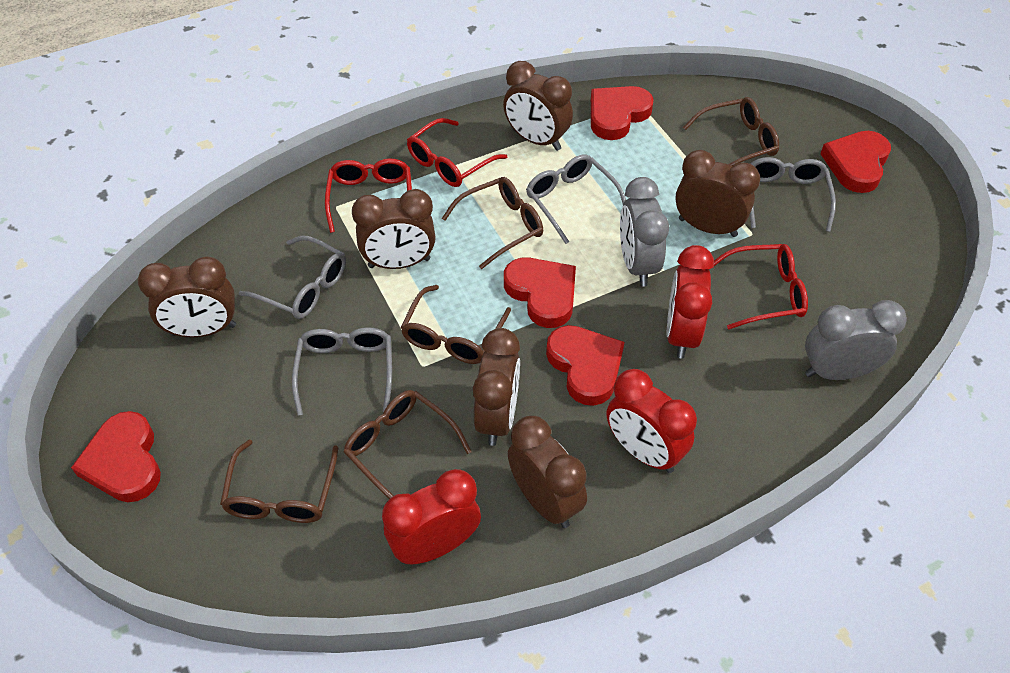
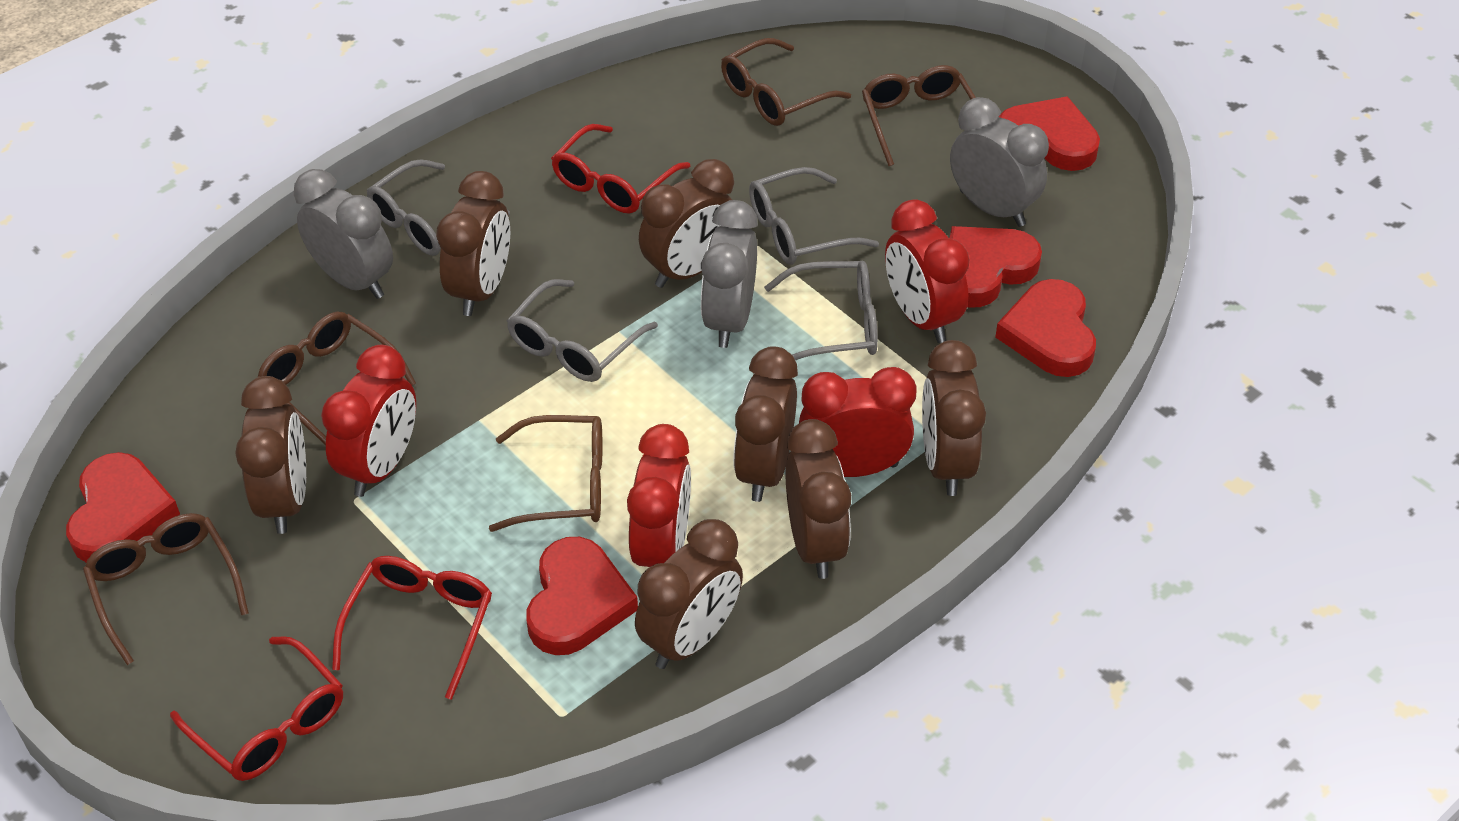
brown clock: 6 -> 7
grey clock: 2 -> 3
red clock: 3 -> 4

